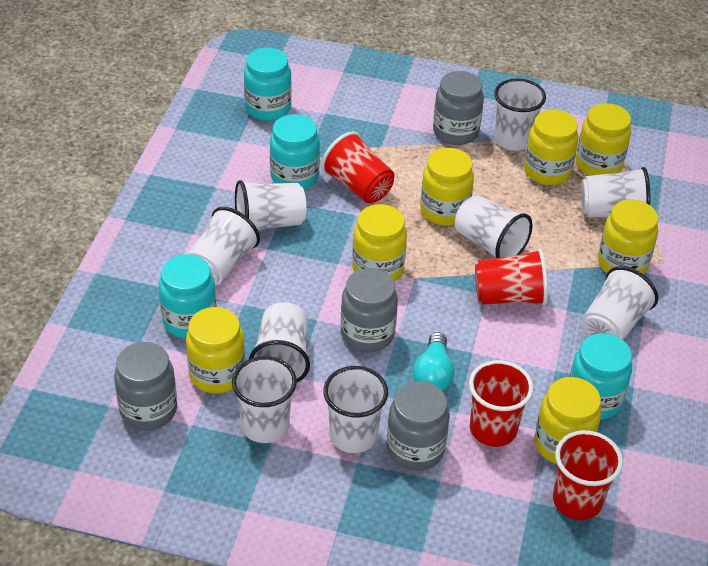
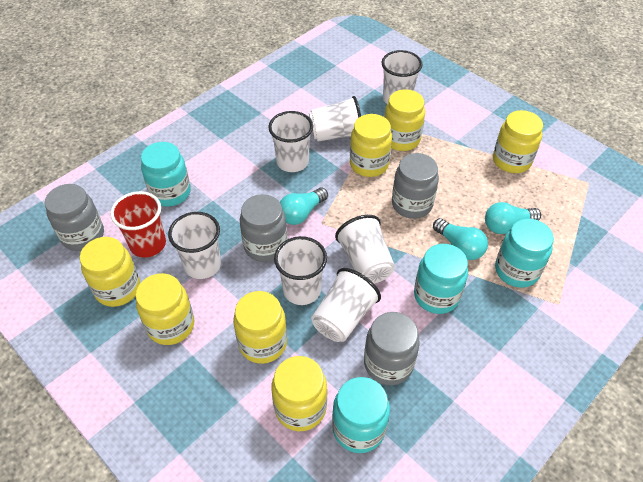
red cup: 4 -> 1
turquoise light bulb: 1 -> 3
white cup: 9 -> 7

